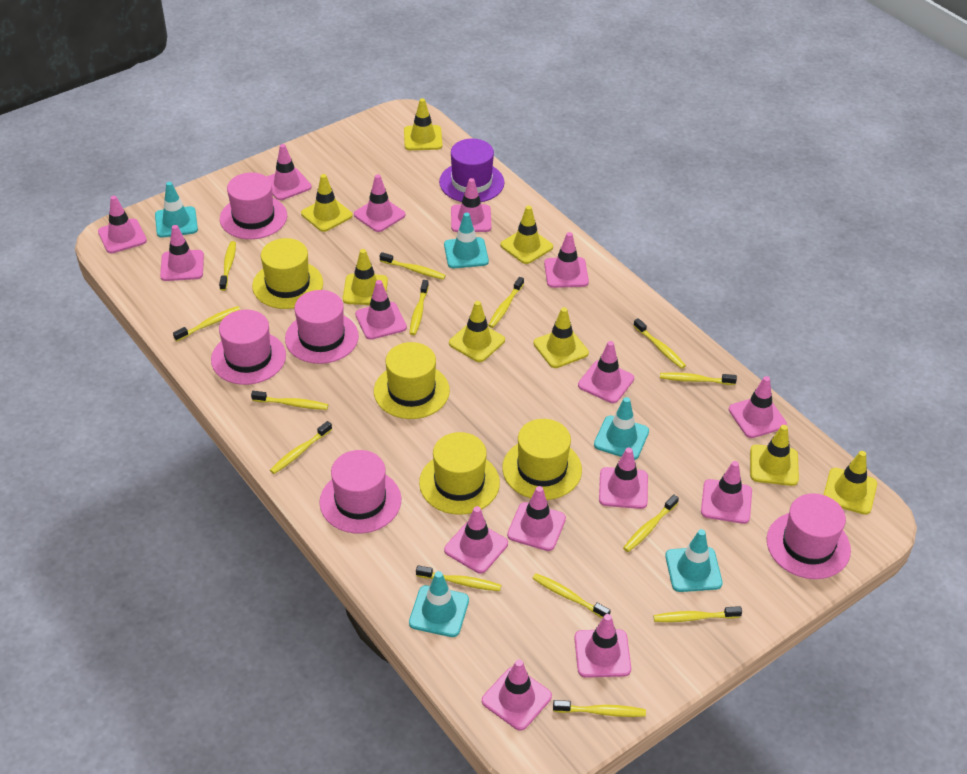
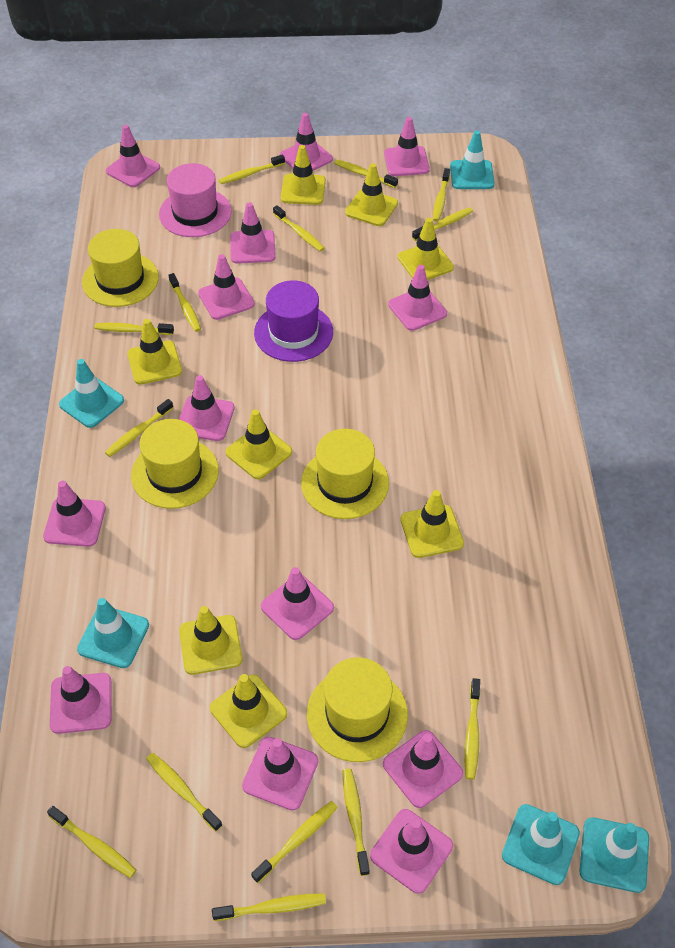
pink hat: 5 -> 1
pink traffic cone: 15 -> 13

